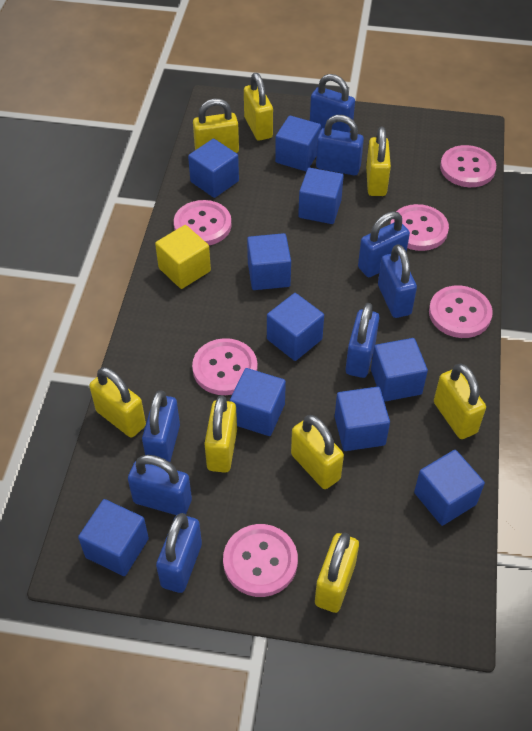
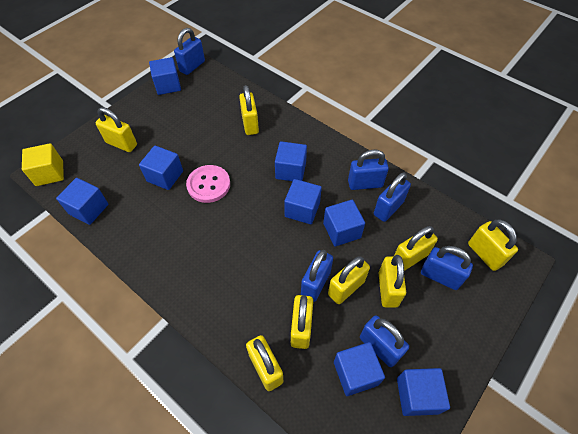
blue cube: 10 -> 8
blue padlock: 8 -> 6
pink button: 6 -> 1

